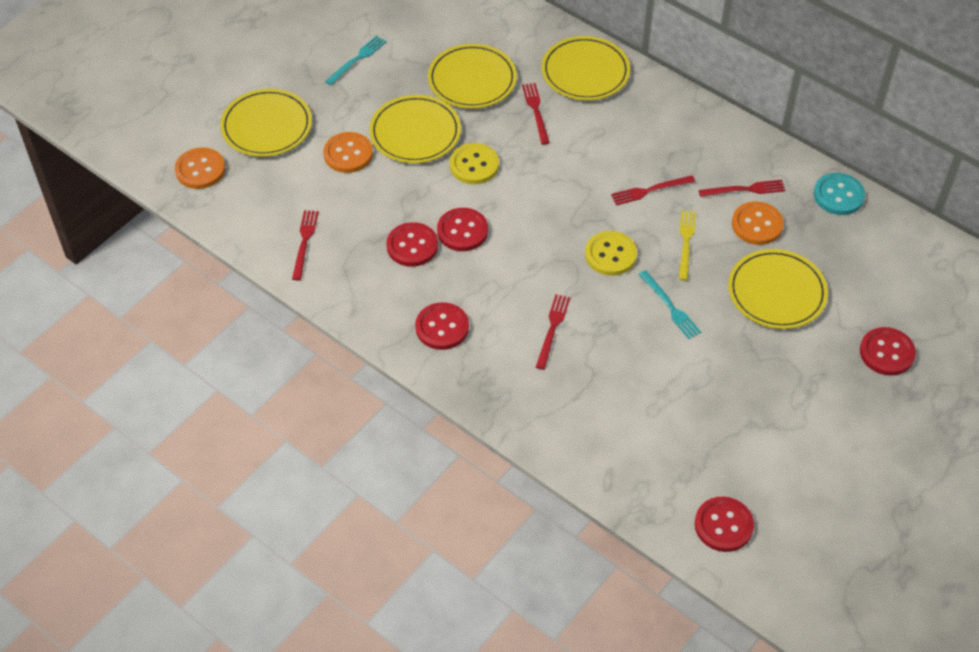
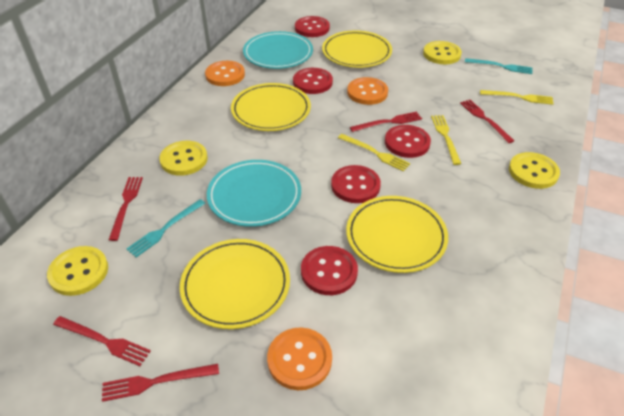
turquoise button: 1 -> 0
turquoise plate: 0 -> 2
yellow button: 2 -> 4
yellow fork: 1 -> 3
yellow plate: 5 -> 4

